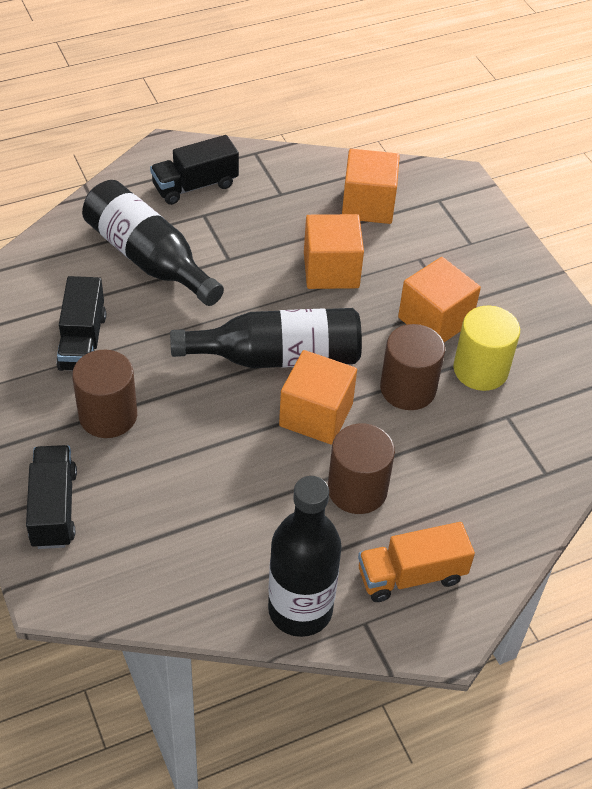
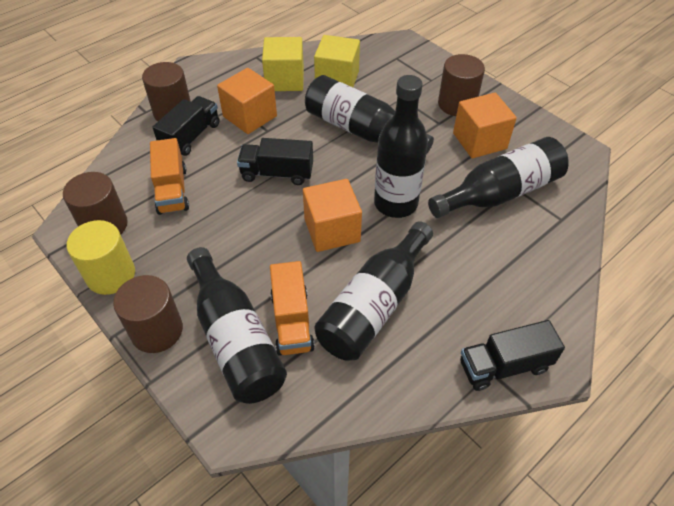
black bottle: 3 -> 5
brown cylinder: 3 -> 4
orange cube: 4 -> 3
orange truck: 1 -> 2
yellow cube: 0 -> 2

